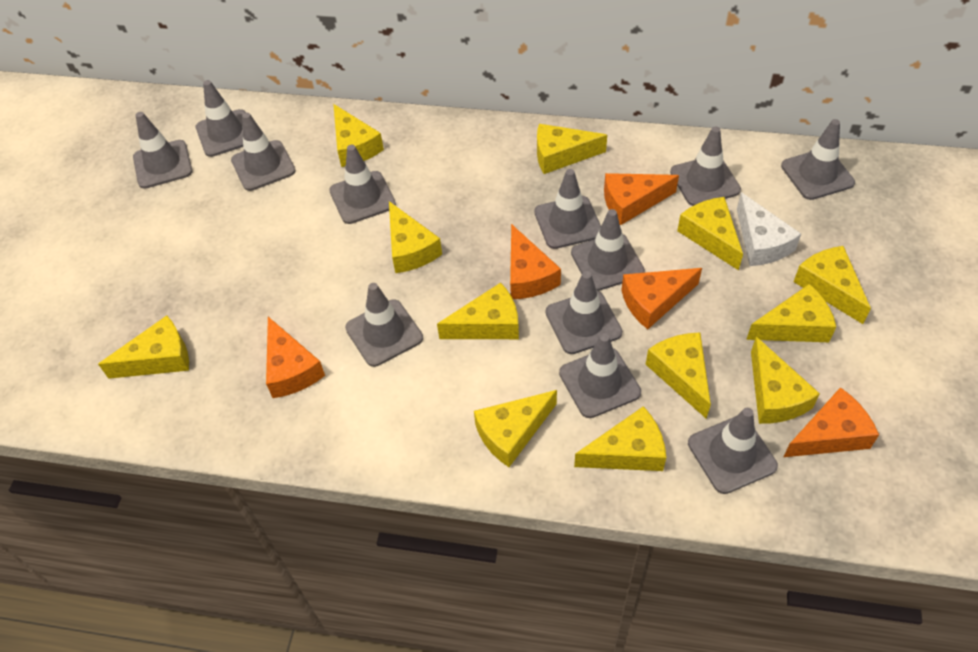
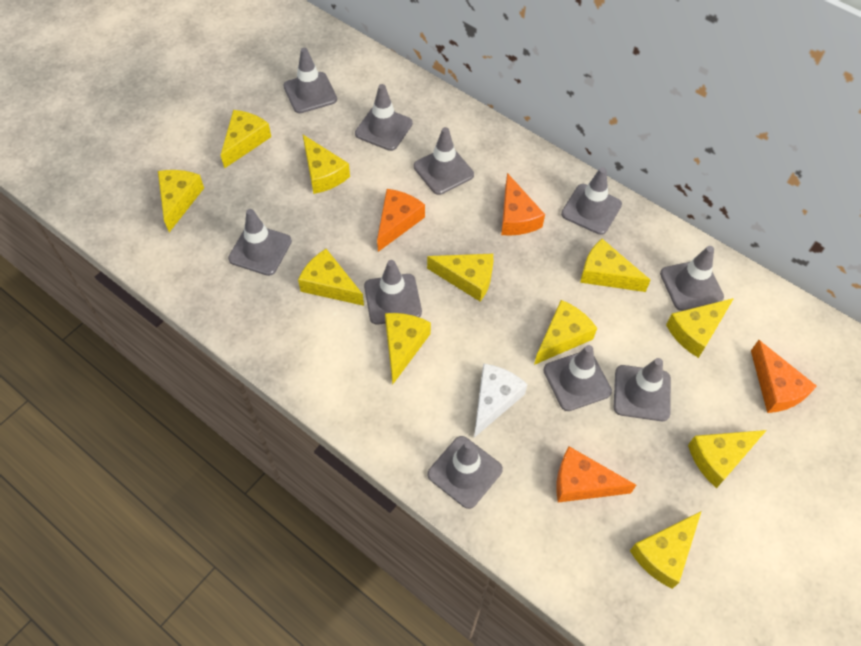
grey traffic cone: 12 -> 10
orange cheese: 5 -> 4
yellow cheese: 12 -> 11

